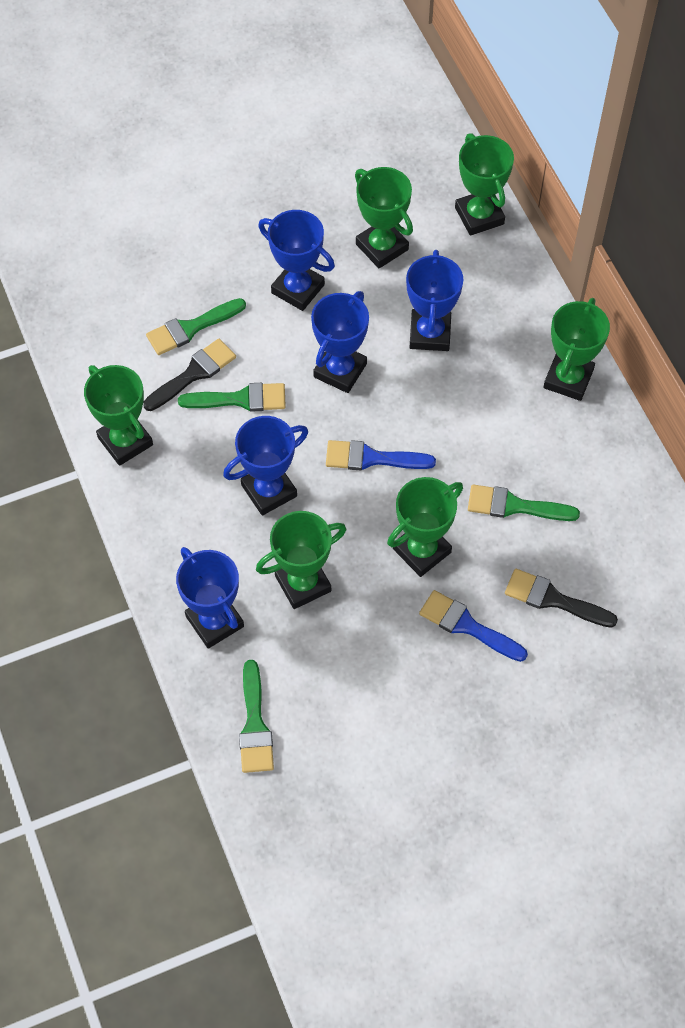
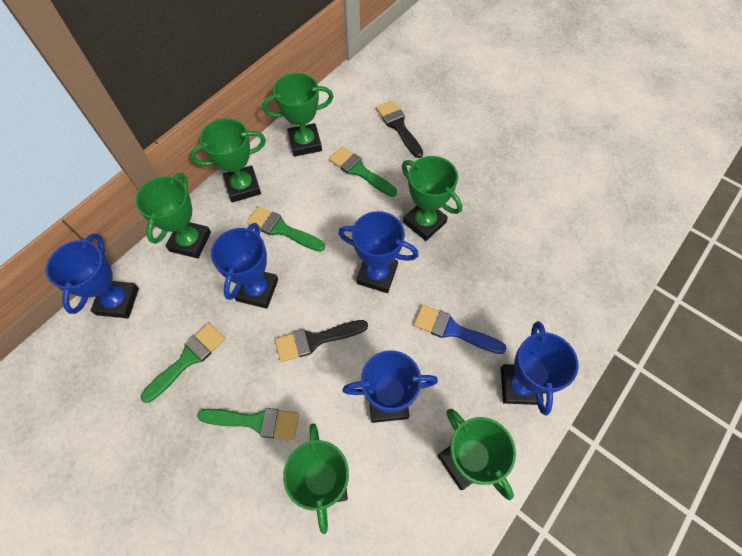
blue brush: 2 -> 1

